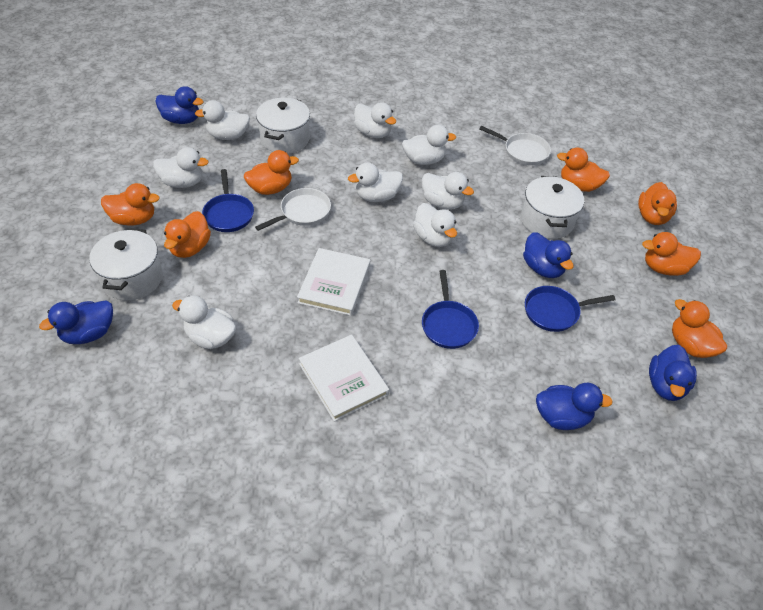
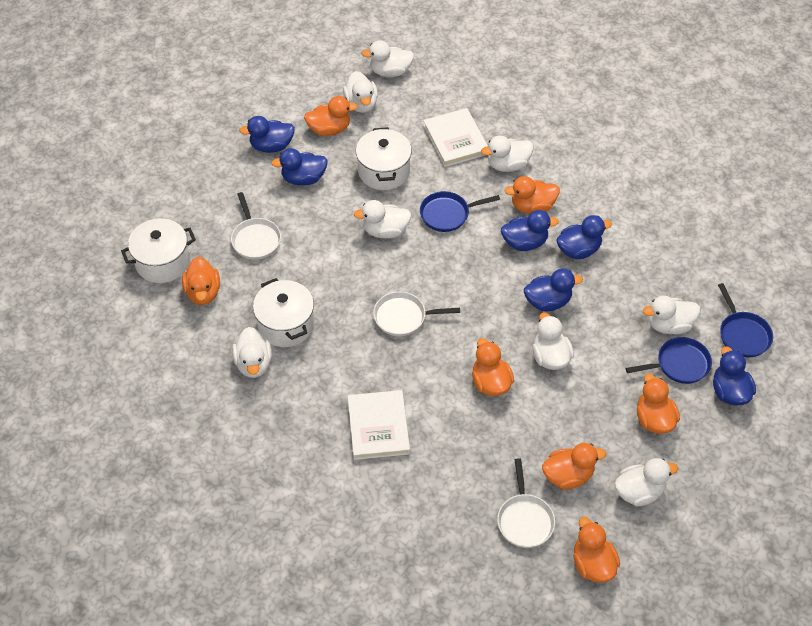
blue duck: 5 -> 6
white pan: 2 -> 3

